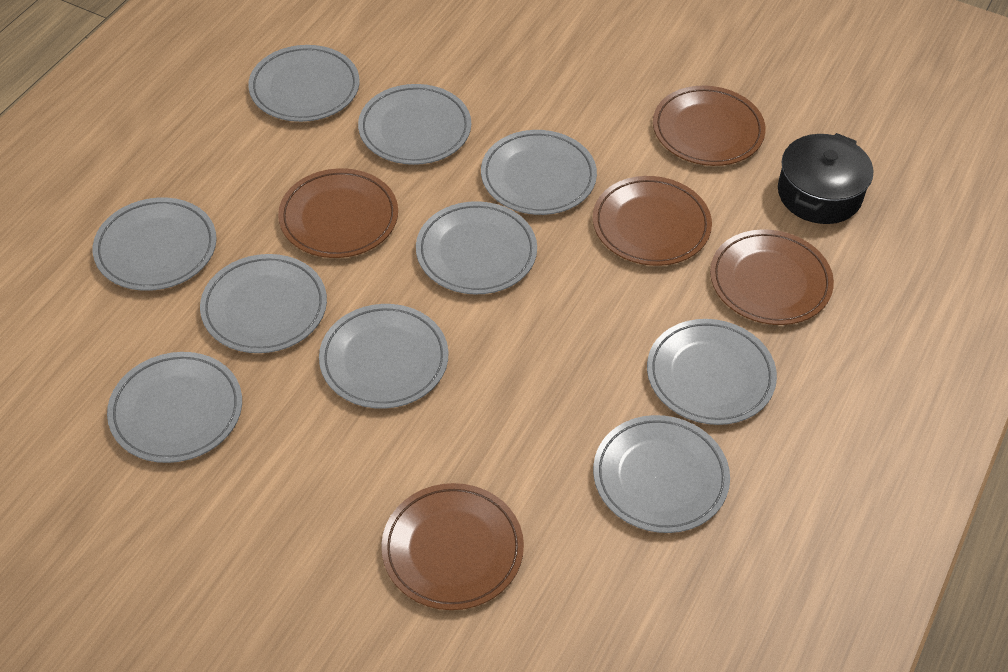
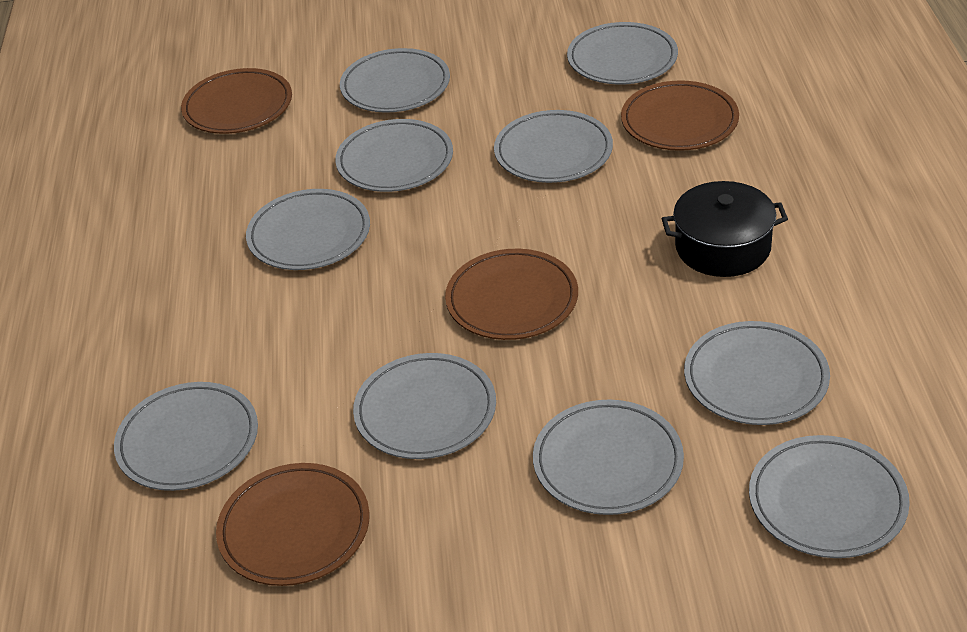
brown plate: 5 -> 4

